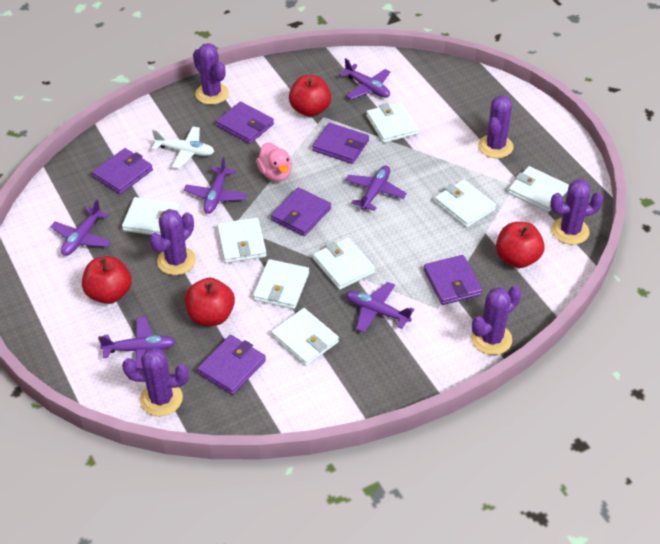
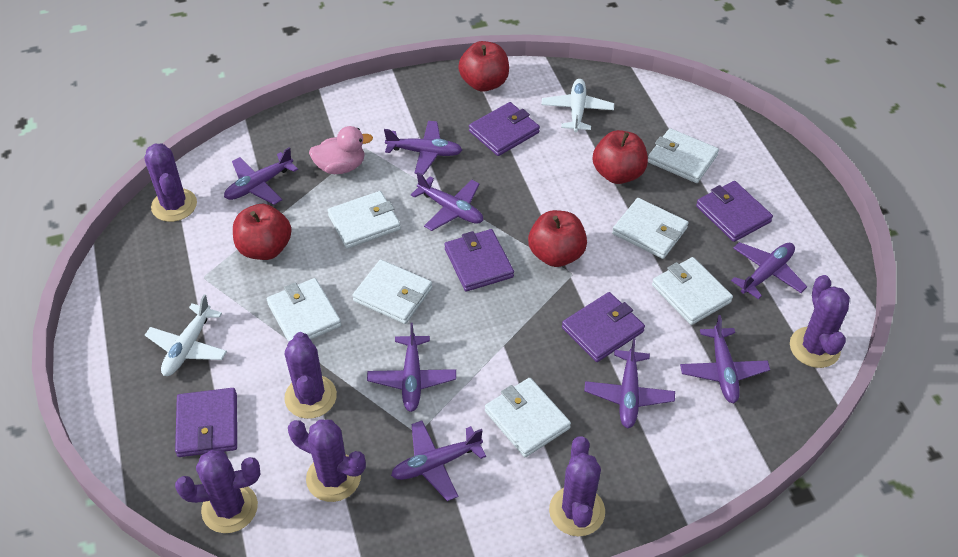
purple plane: 6 -> 8
purple wallet: 6 -> 5
white plane: 1 -> 2
white wallet: 8 -> 7

